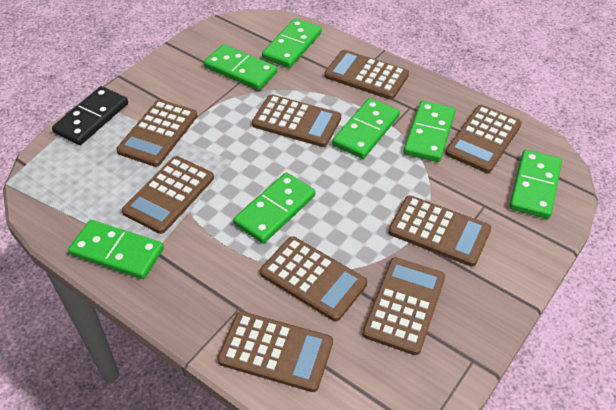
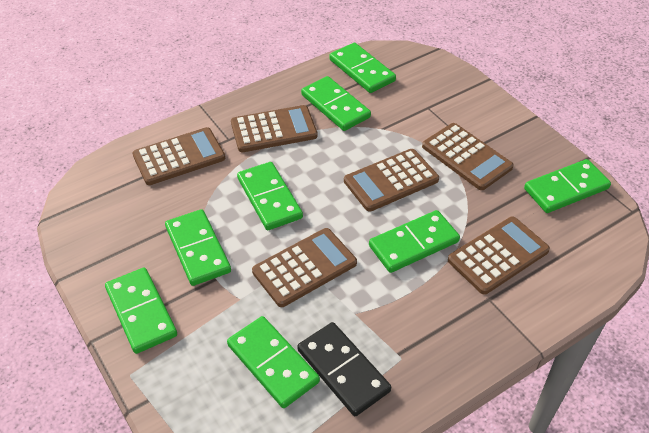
brown calculator: 9 -> 6
green domino: 7 -> 8

